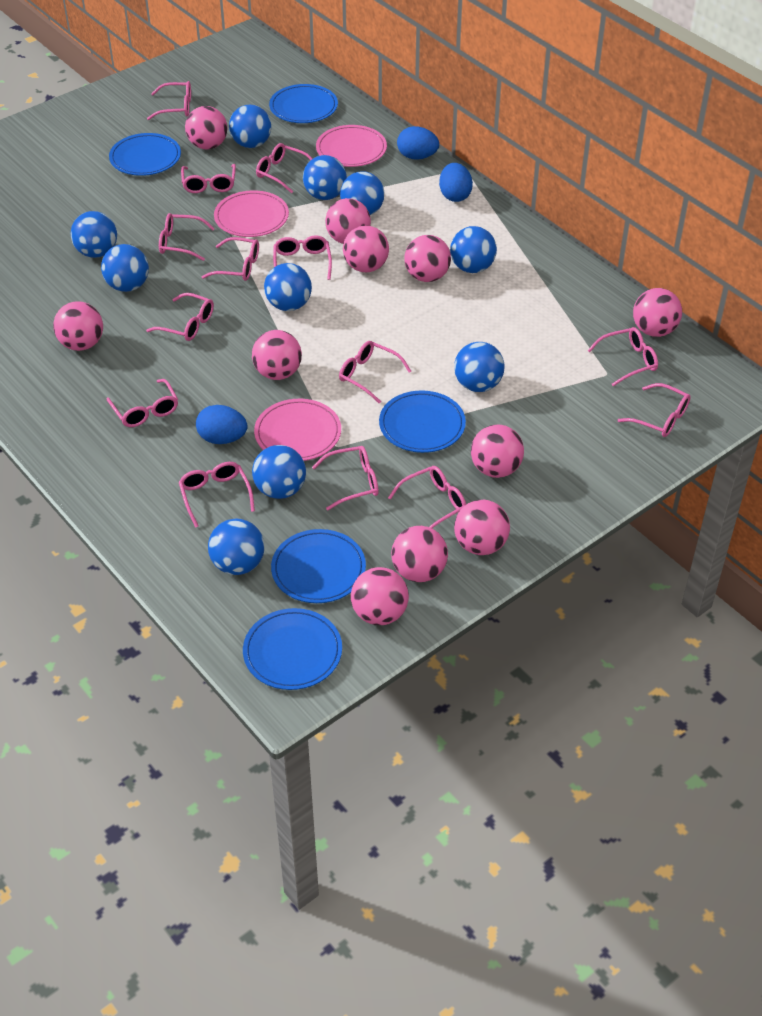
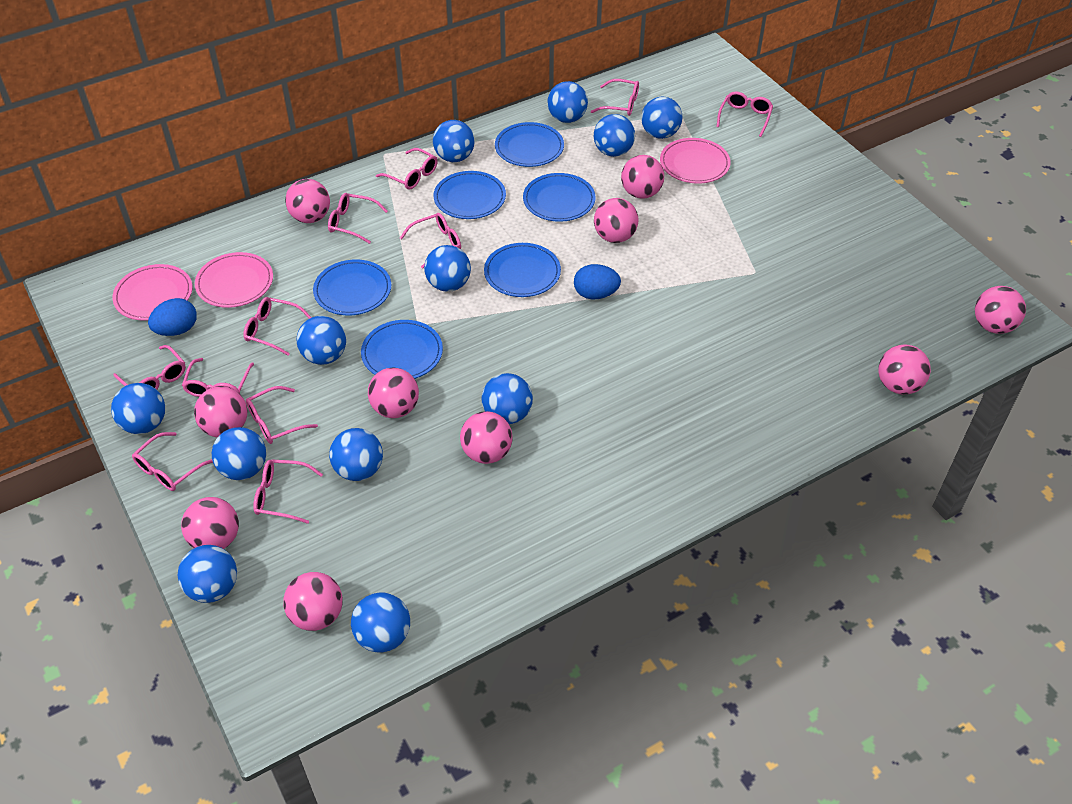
blue ball: 10 -> 12
blue egg: 3 -> 2
blue plate: 5 -> 6
pink ball: 11 -> 10
pink glasses: 14 -> 11

